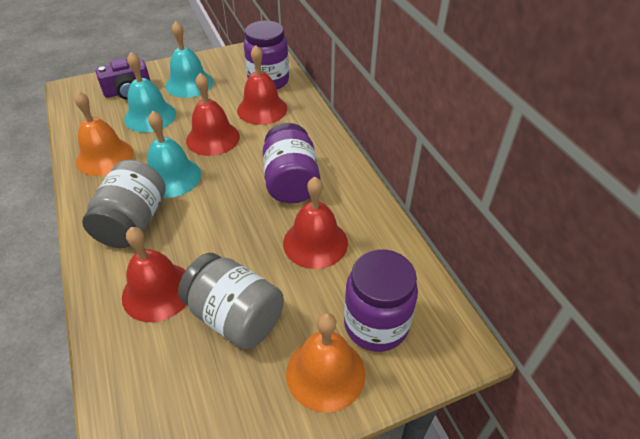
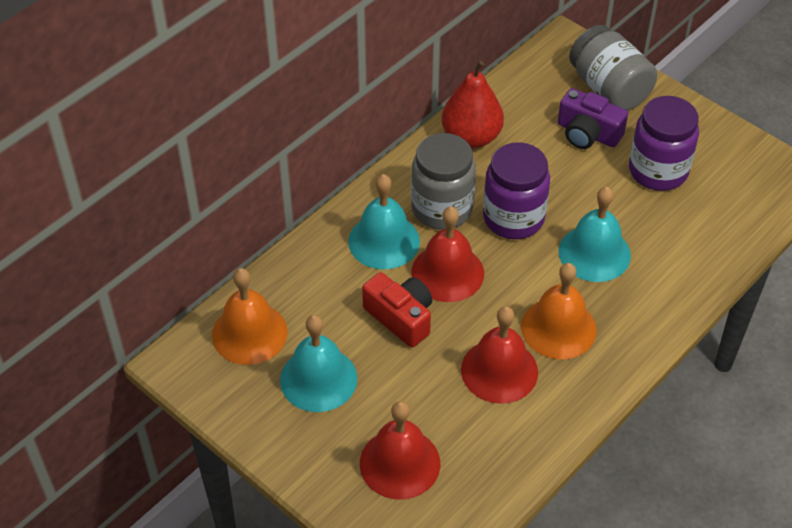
purple jar: 3 -> 2
red bell: 4 -> 3
red camera: 0 -> 1
red pear: 0 -> 1

